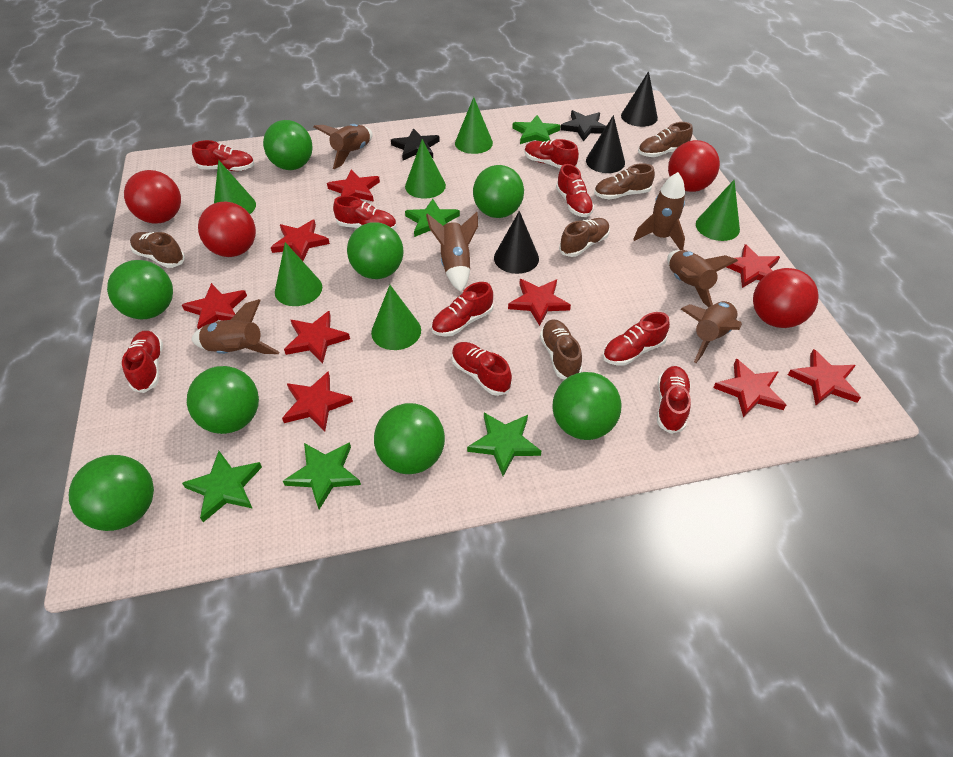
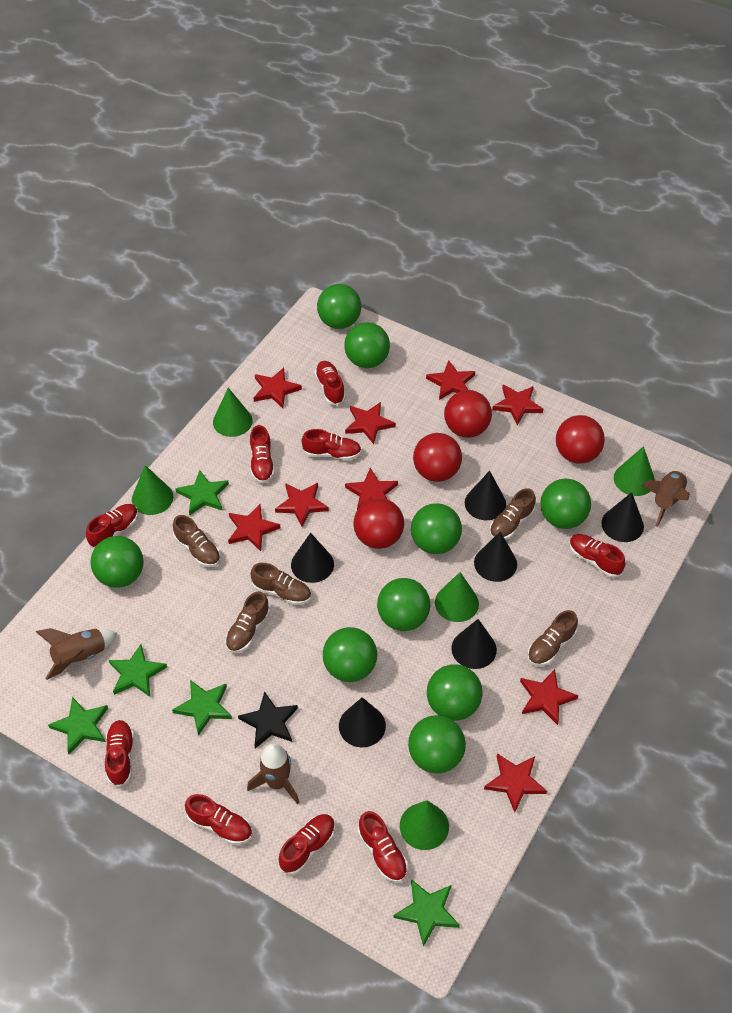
black cone: 3 -> 6
black star: 2 -> 1
brown rocket: 6 -> 3
green ball: 8 -> 9
green cone: 6 -> 5

